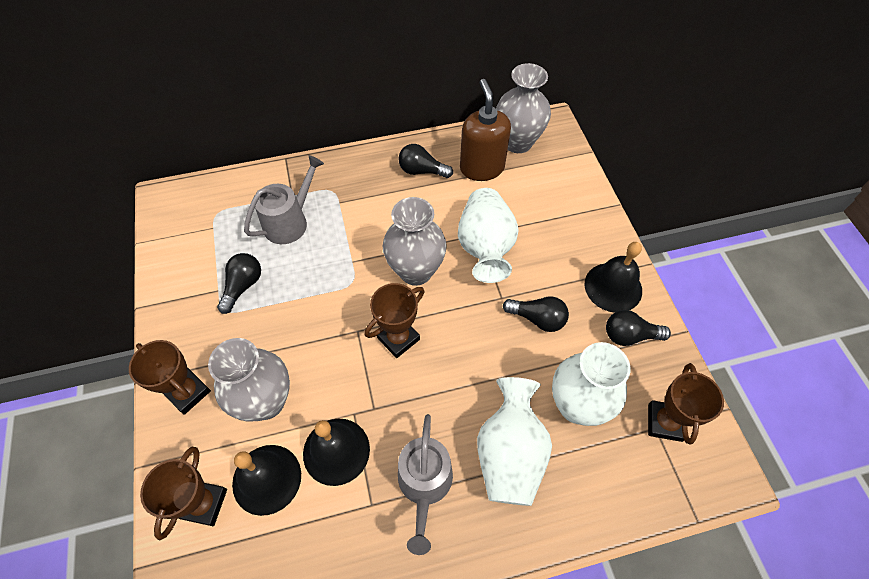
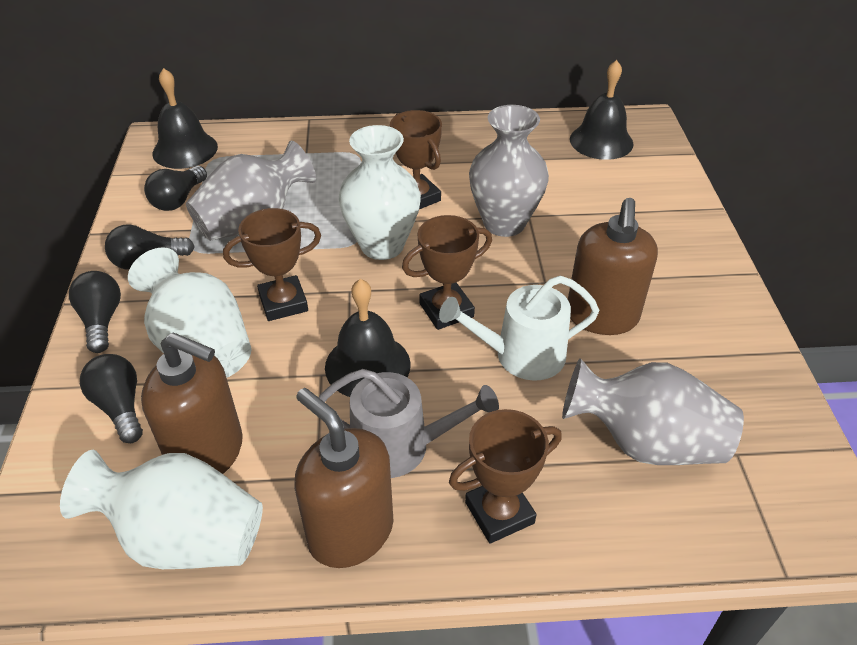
brown soap dispenser: 1 -> 3
grey watering can: 2 -> 1
white watering can: 0 -> 1

